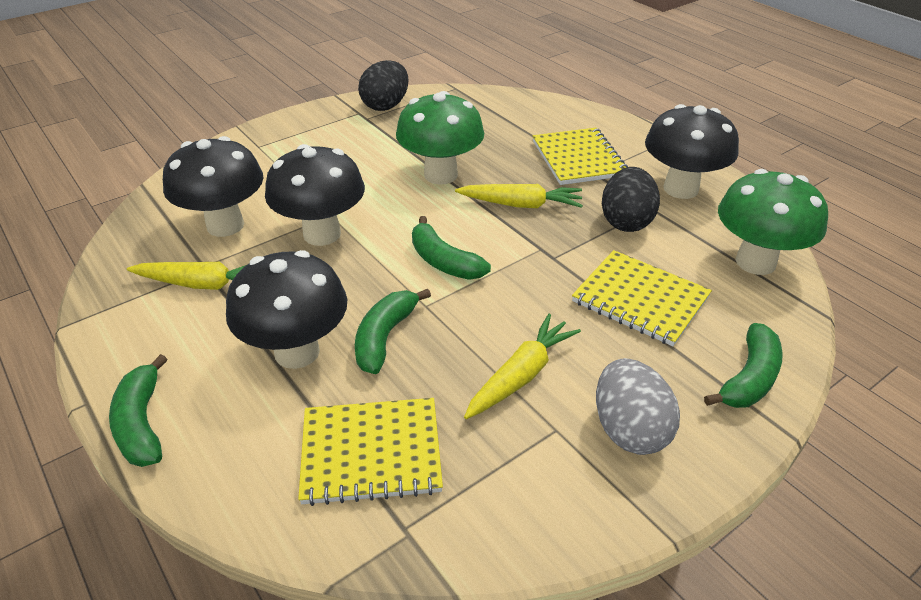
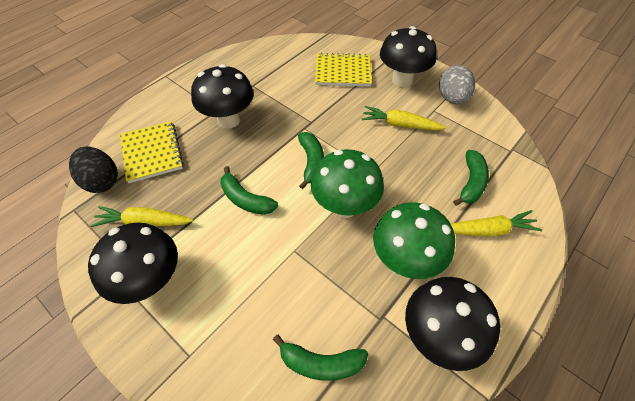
black egg: 2 -> 1
yellow notebook: 3 -> 2

